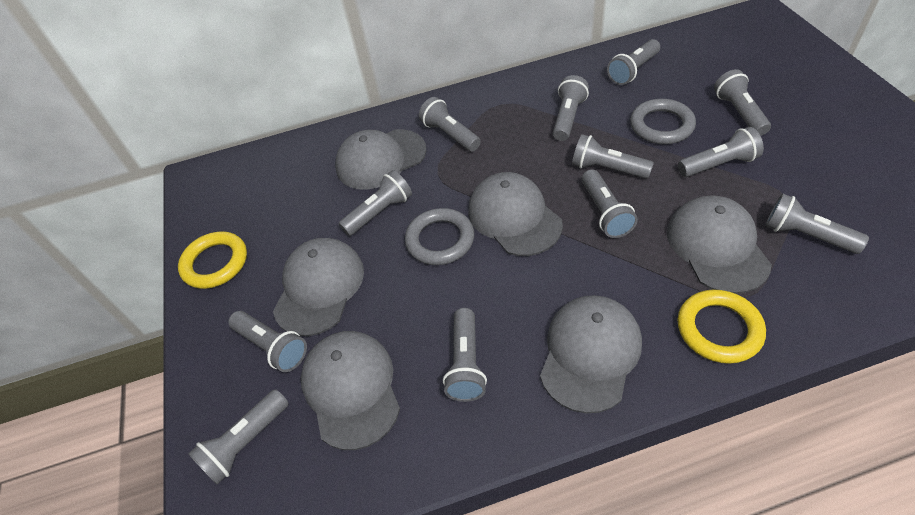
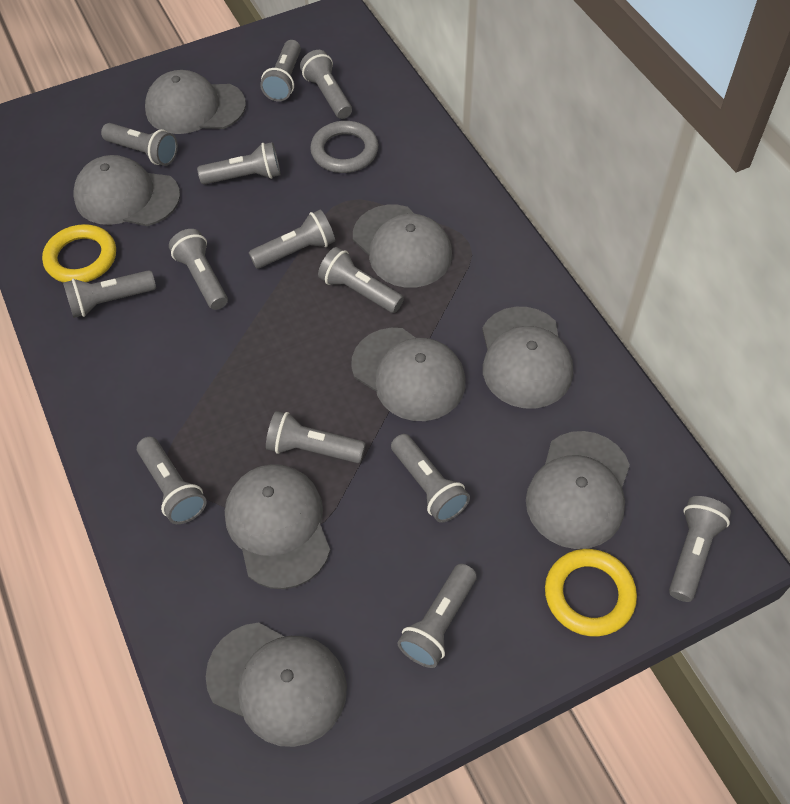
grey cap: 6 -> 8
grey flashlight: 12 -> 13
grey ring: 2 -> 1

